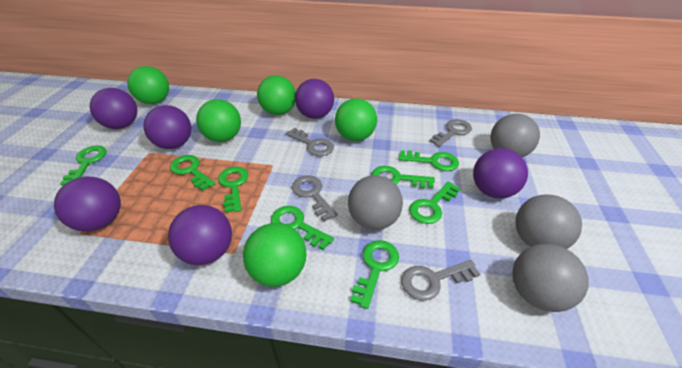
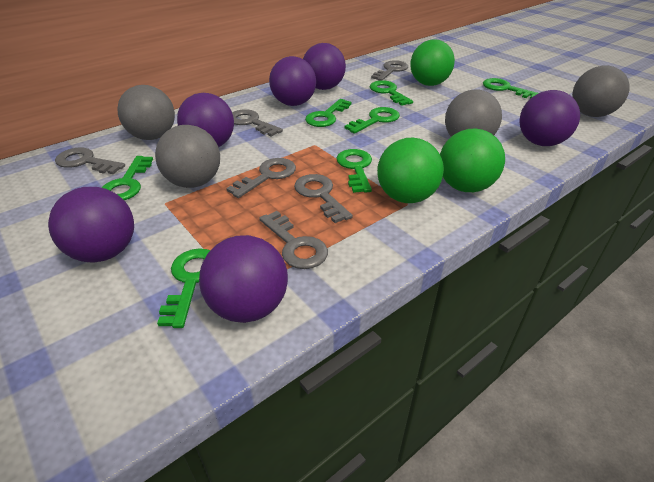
green ball: 5 -> 3
green key: 8 -> 7
grey key: 4 -> 6

